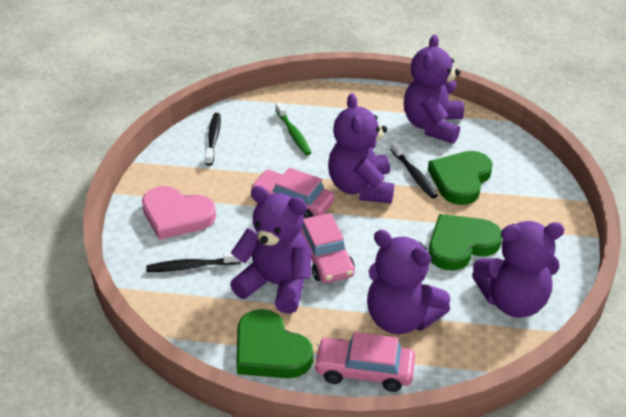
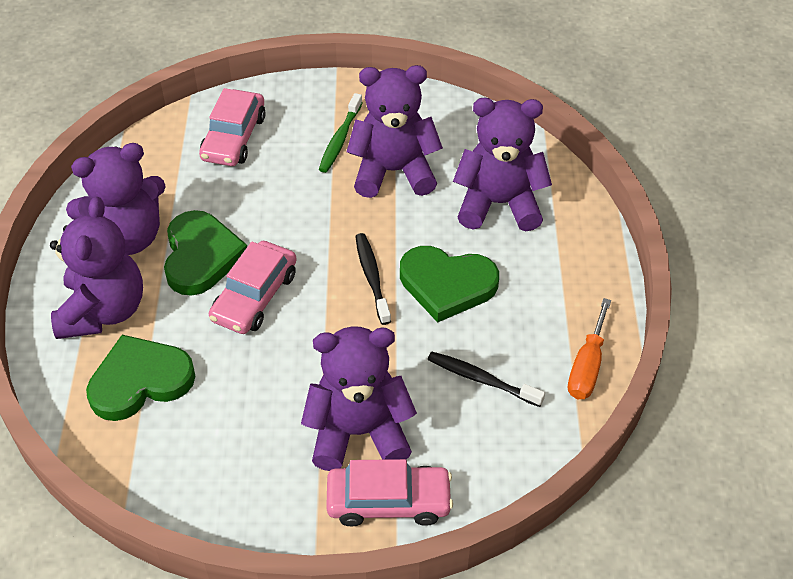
black toothbrush: 3 -> 2
orange screwdriver: 0 -> 1
pink heart: 1 -> 0

